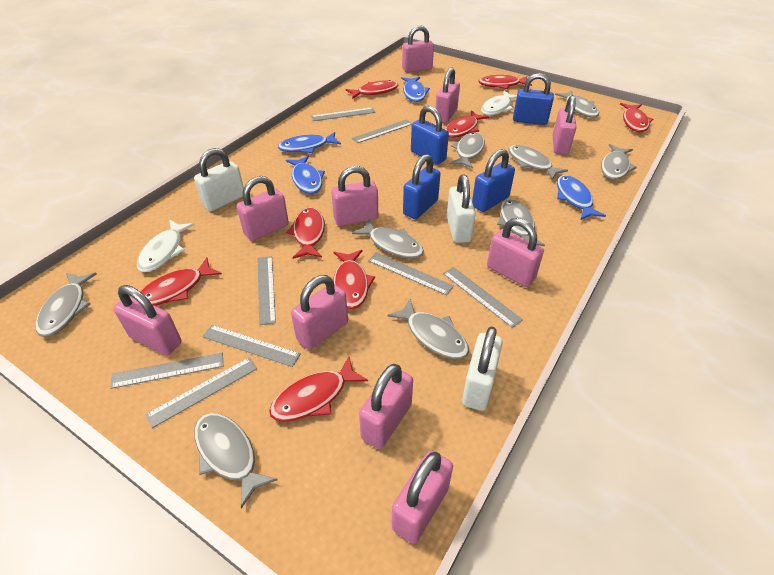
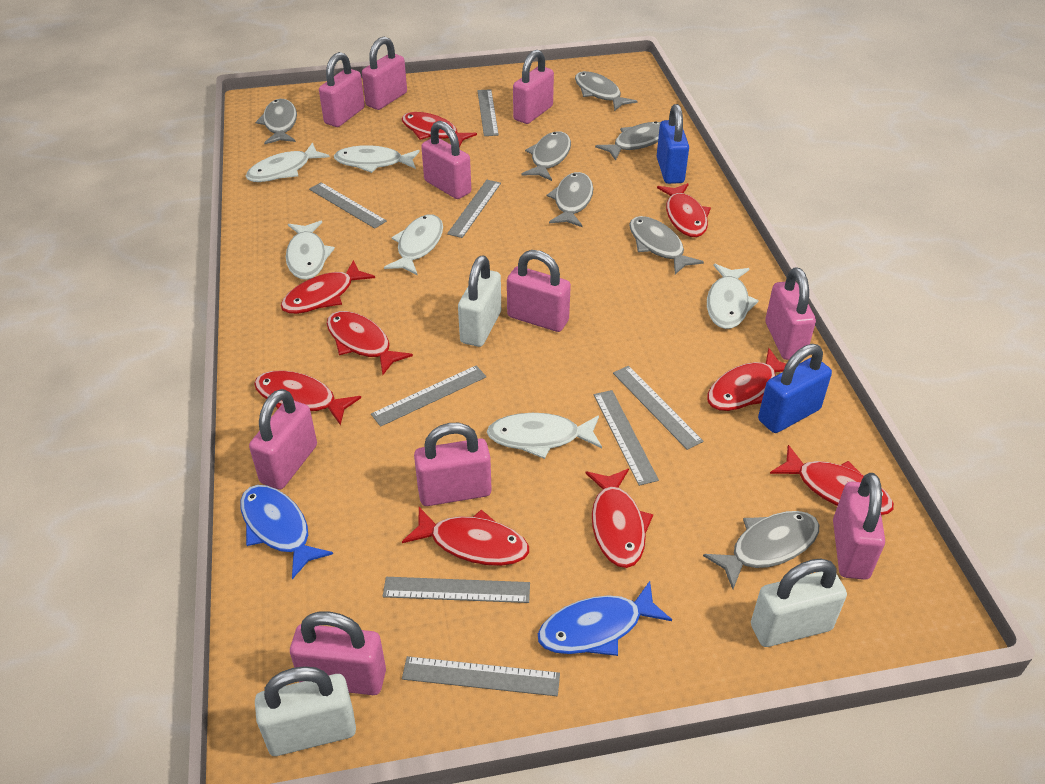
blue fish: 4 -> 2
blue padlock: 4 -> 2
grey fish: 9 -> 7
red fish: 8 -> 9
white fish: 2 -> 6

